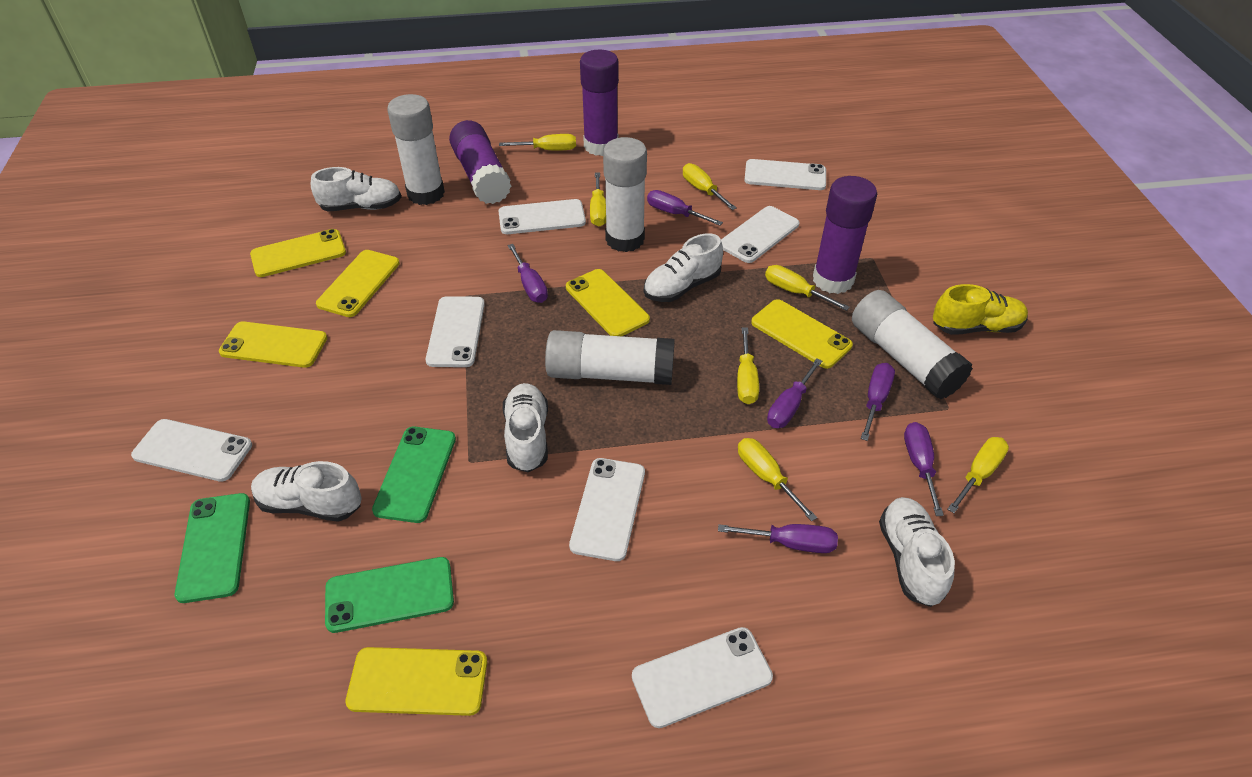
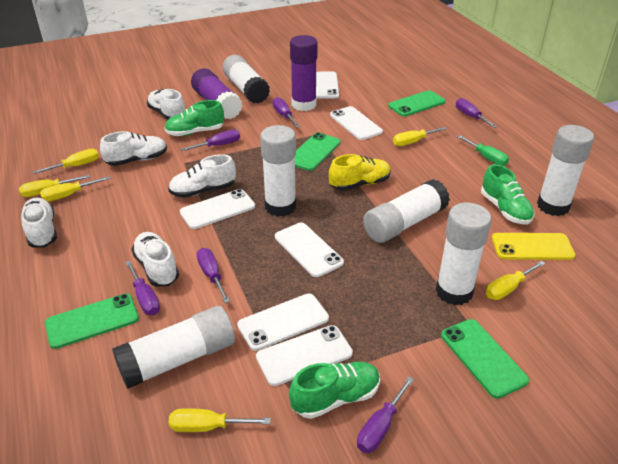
green phone: 3 -> 4
green screwdriver: 0 -> 1
green shoe: 0 -> 3
purple glue stick: 3 -> 2
white glue stick: 4 -> 6
white phone: 7 -> 6
yellow phone: 6 -> 1
yellow screwdriver: 7 -> 6

